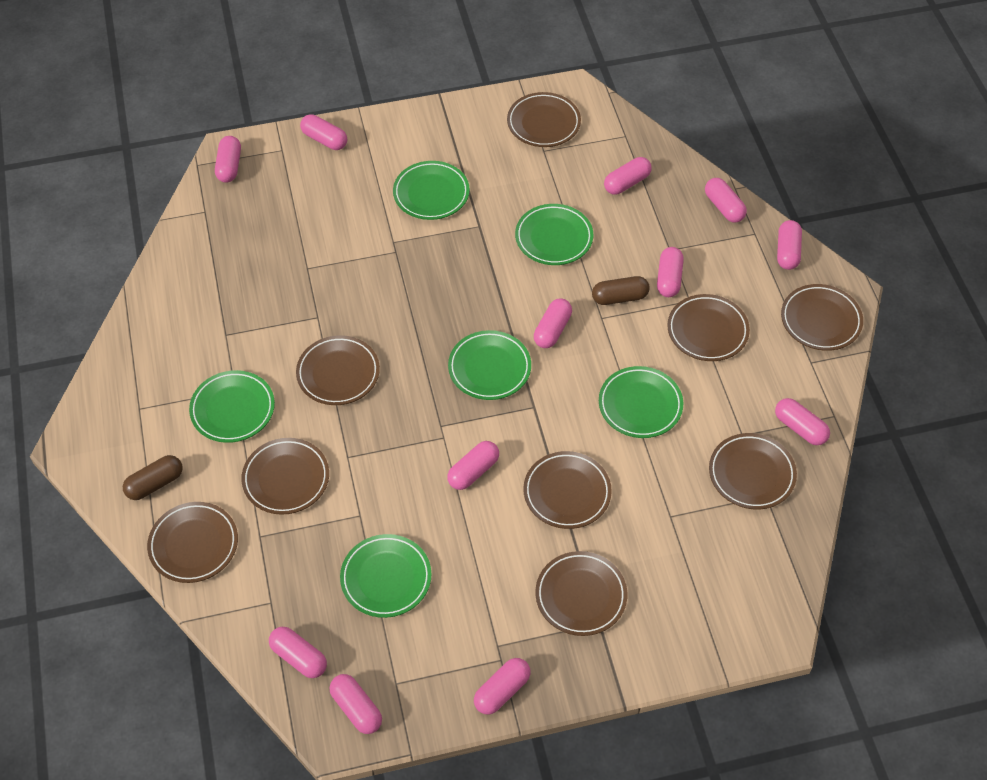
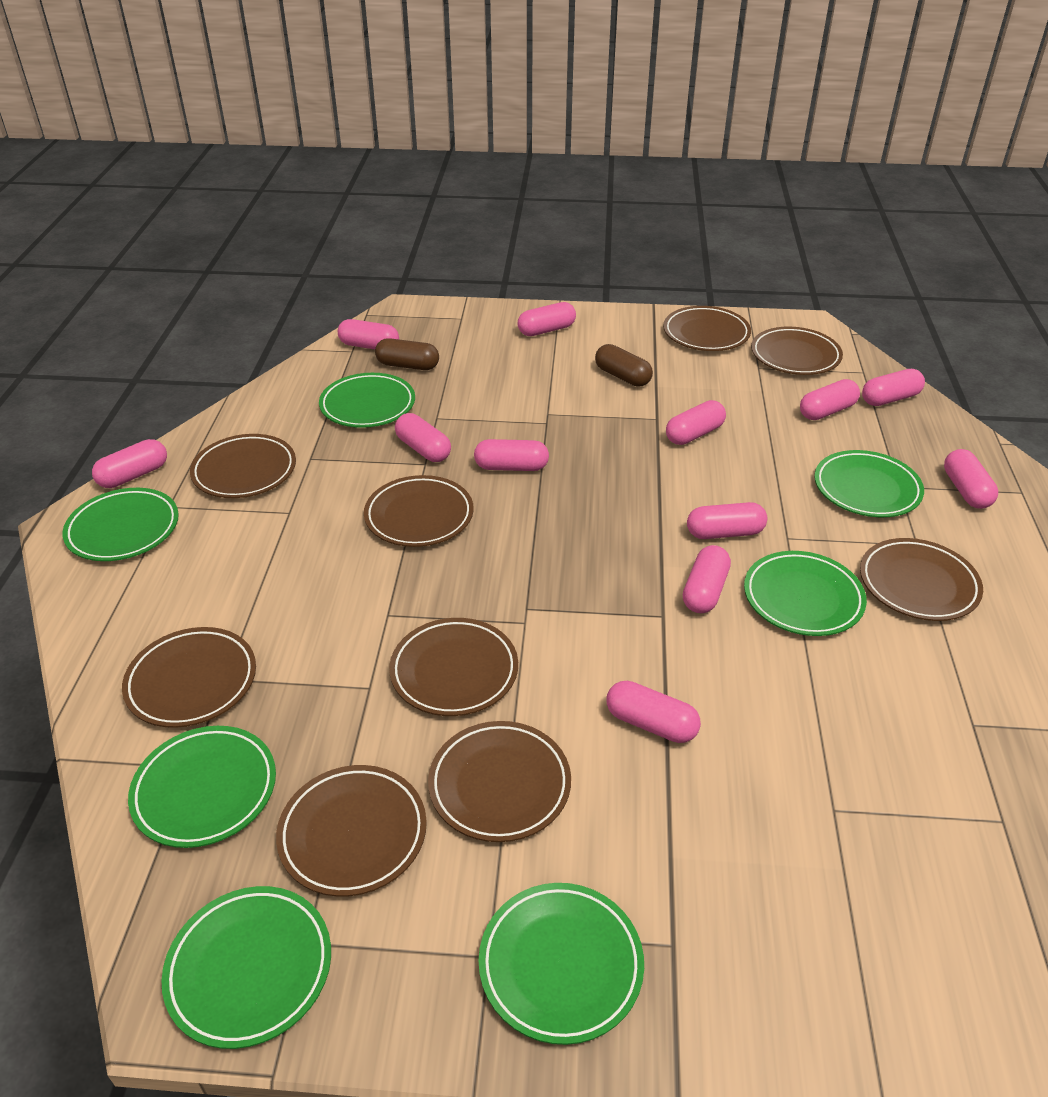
green plate: 6 -> 7

